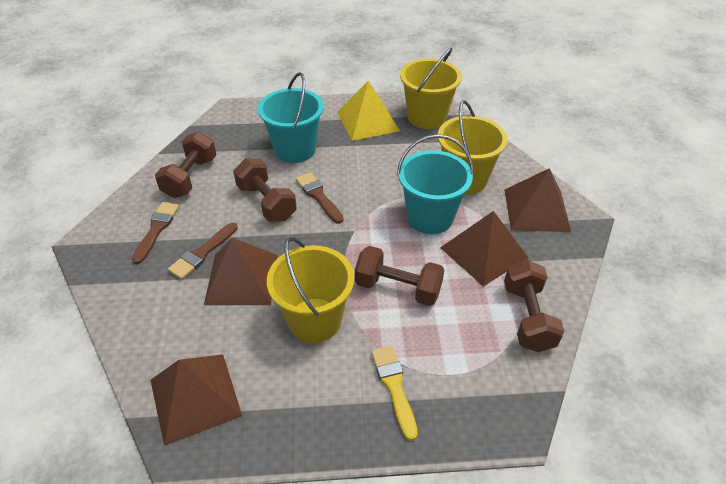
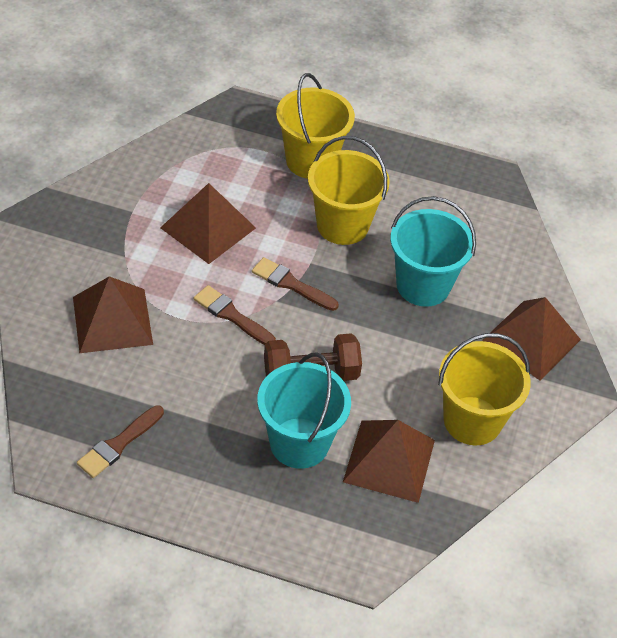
brown dumbbell: 4 -> 1
yellow brush: 1 -> 0
yellow pyramid: 1 -> 0

